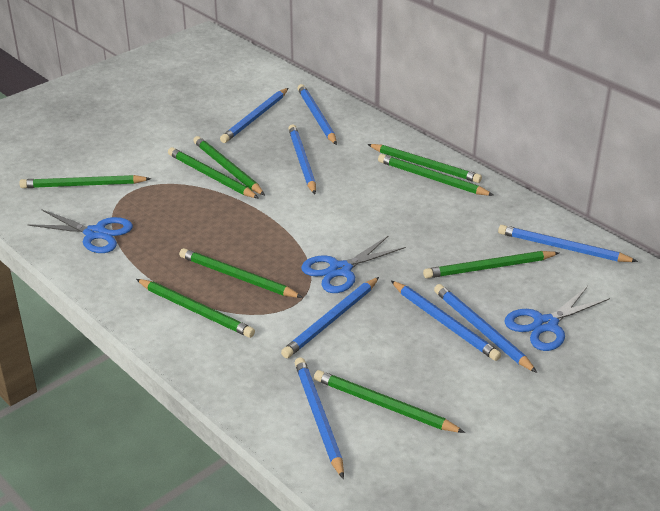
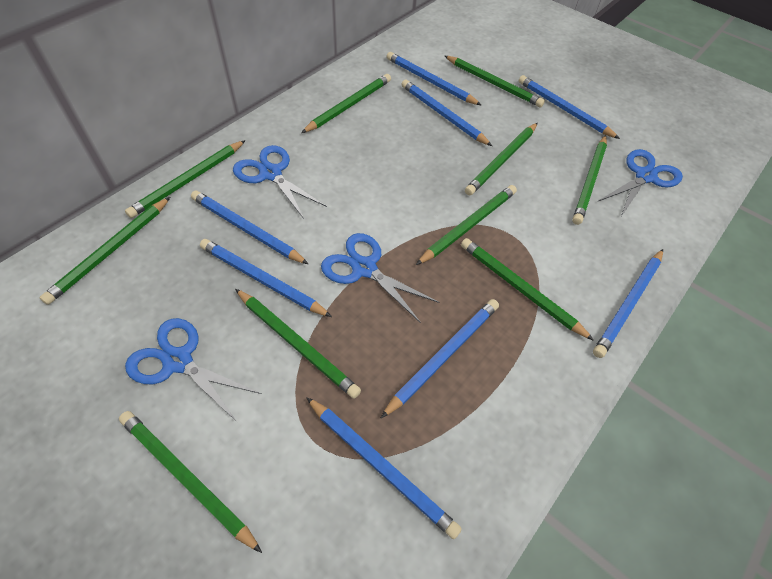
blue scissors: 3 -> 4
green pencil: 9 -> 10

